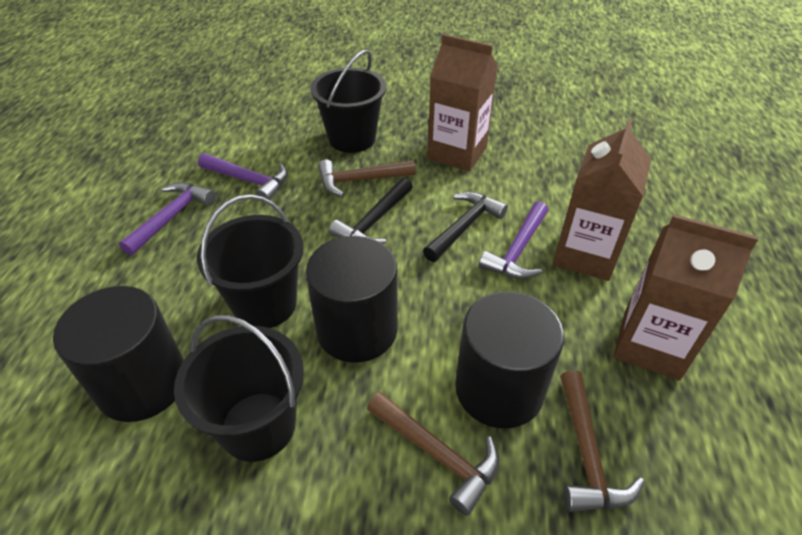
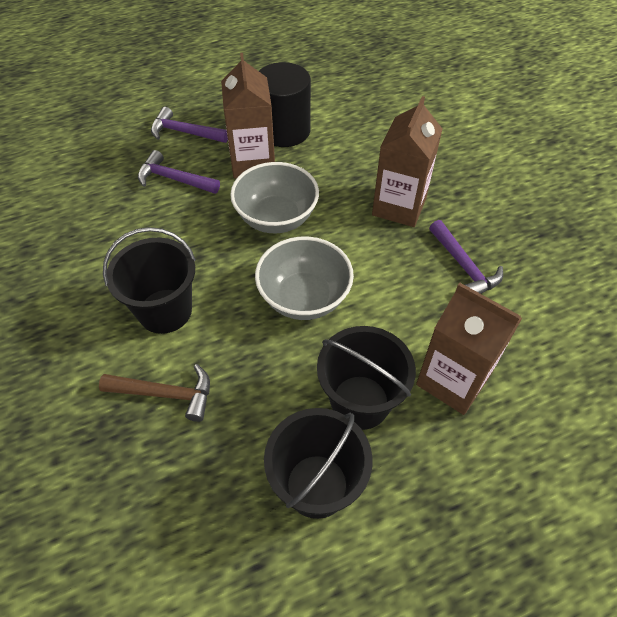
black cylinder: 3 -> 1
black hammer: 2 -> 0
brown hammer: 3 -> 1
grey bowl: 0 -> 2

